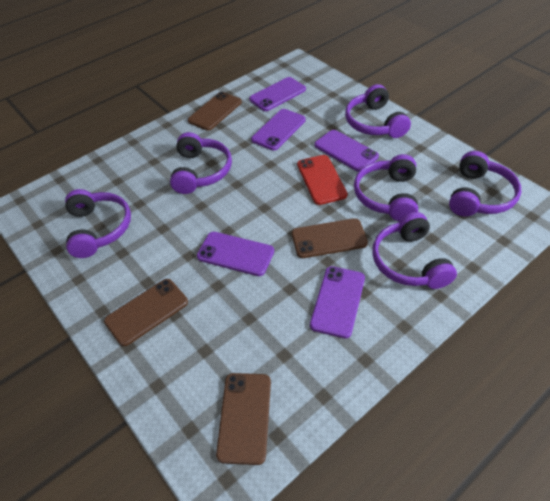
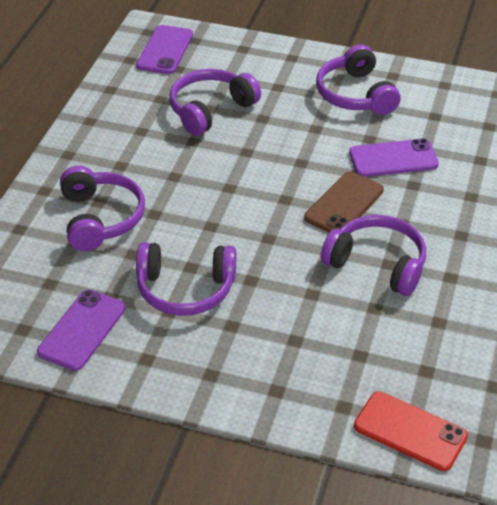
brown phone: 4 -> 1
purple headphones: 6 -> 5
purple phone: 5 -> 3

